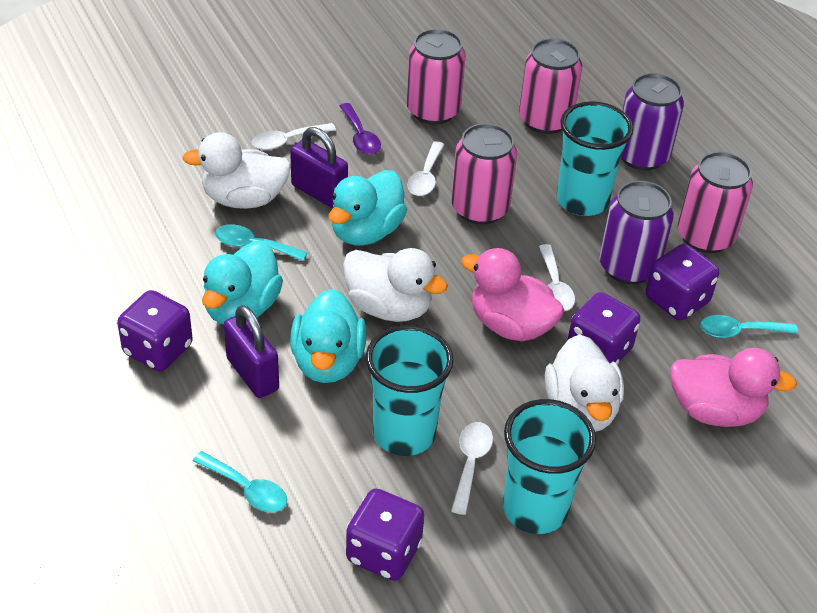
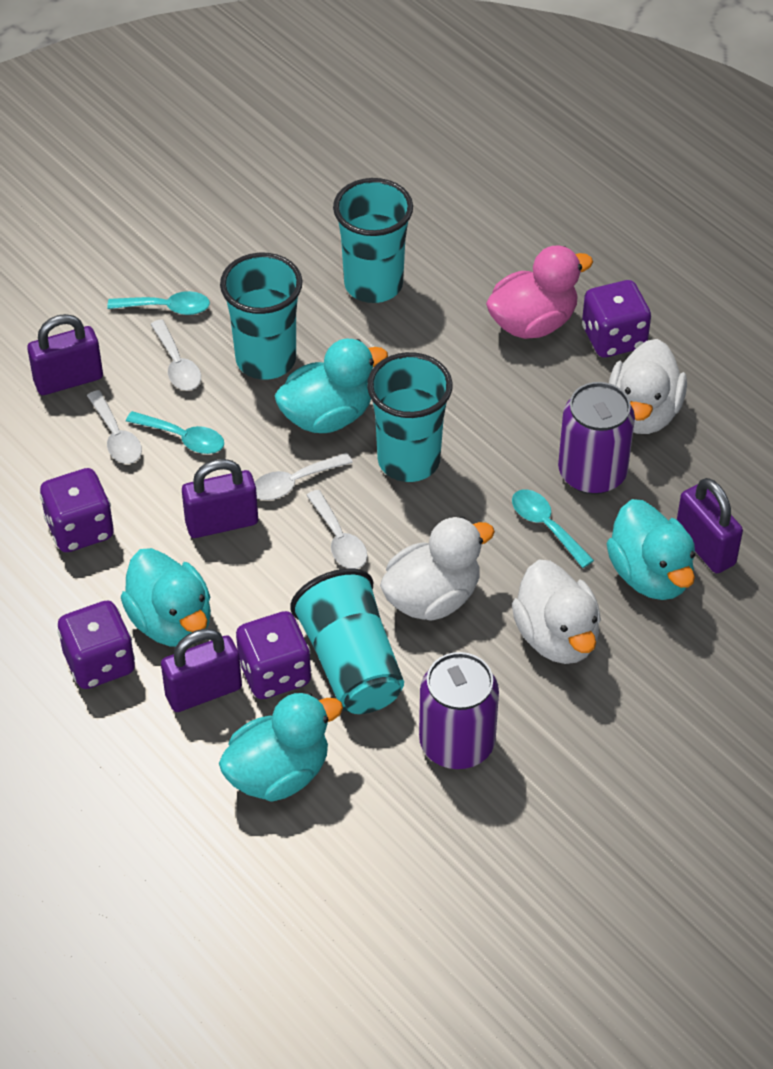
pink can: 4 -> 0
pink duck: 2 -> 1
purple padlock: 2 -> 4
purple spoon: 1 -> 0
turquoise cup: 3 -> 4
turquoise duck: 3 -> 4

